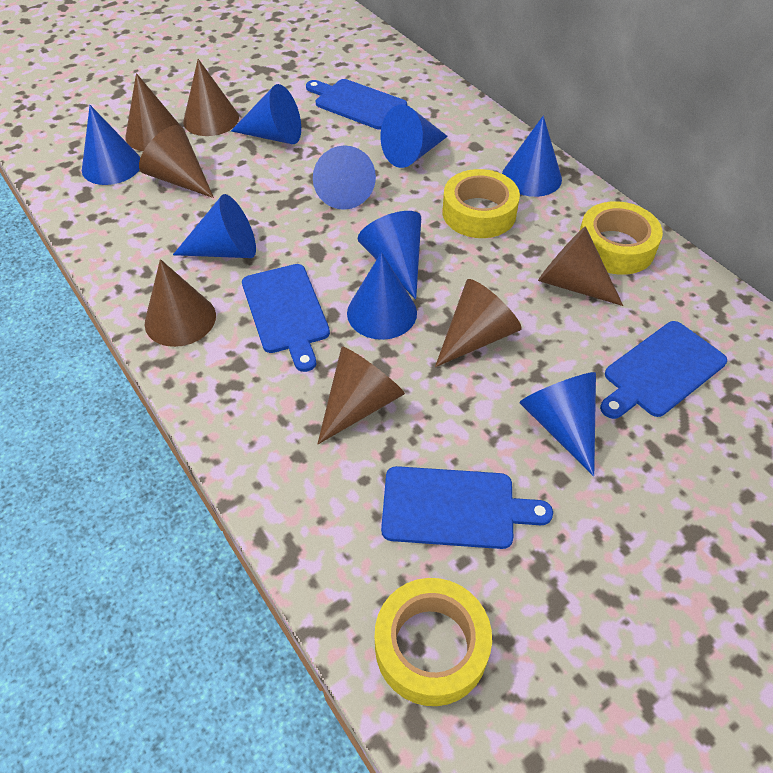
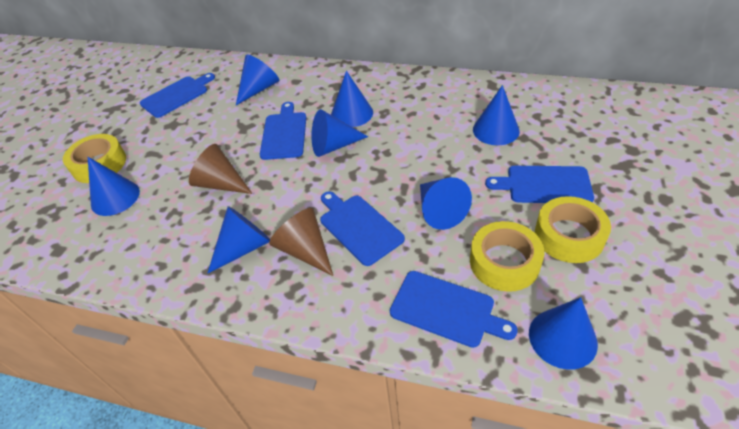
blue cone: 9 -> 8
blue cutting board: 4 -> 5
brown cone: 7 -> 2

